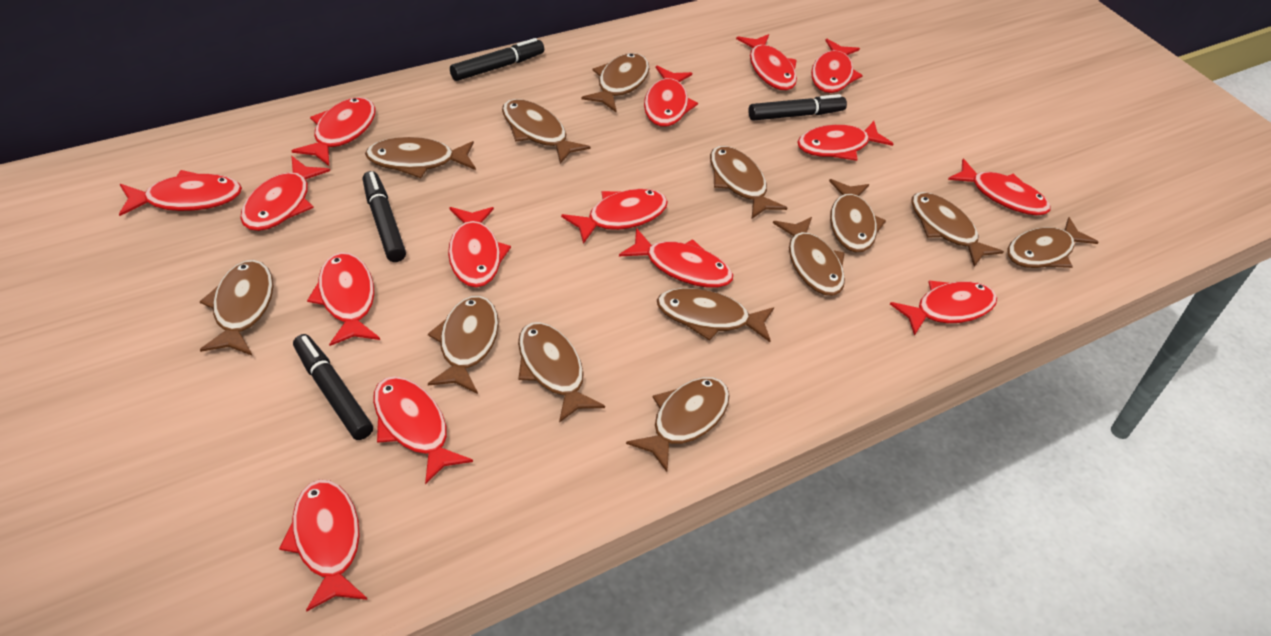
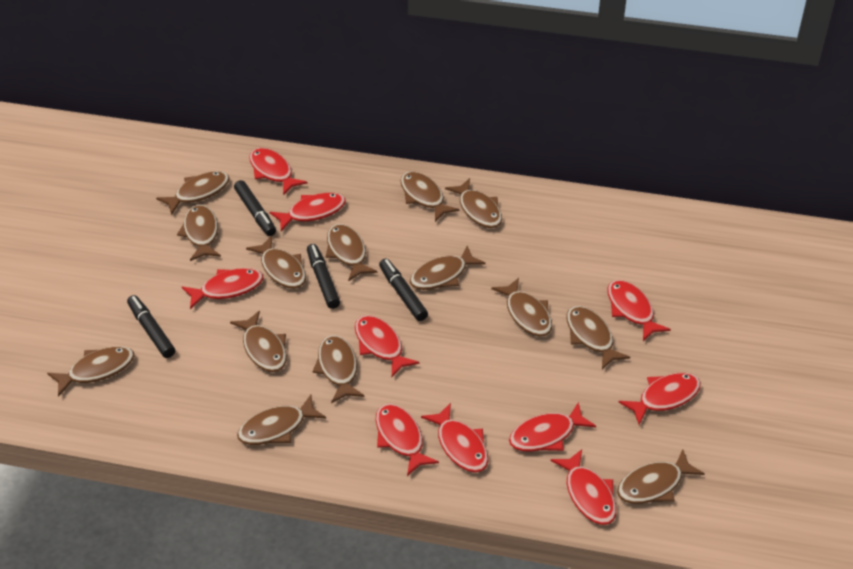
brown fish: 13 -> 14
red fish: 15 -> 10

